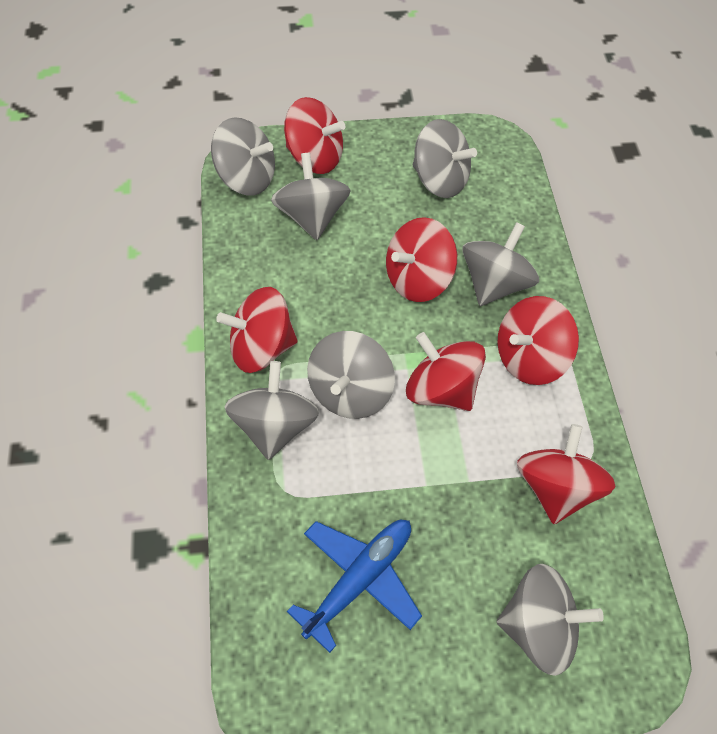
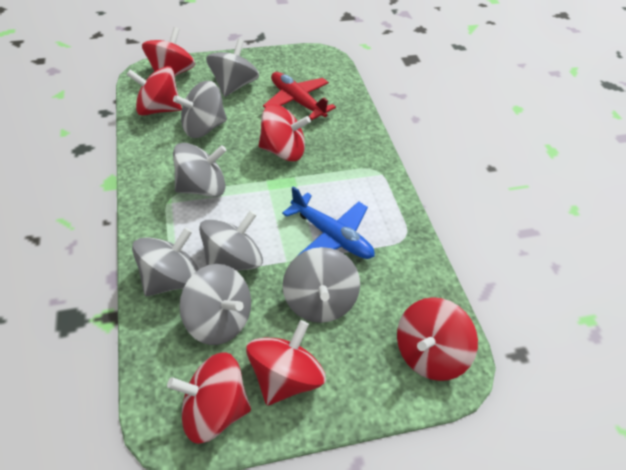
red plane: 0 -> 1

